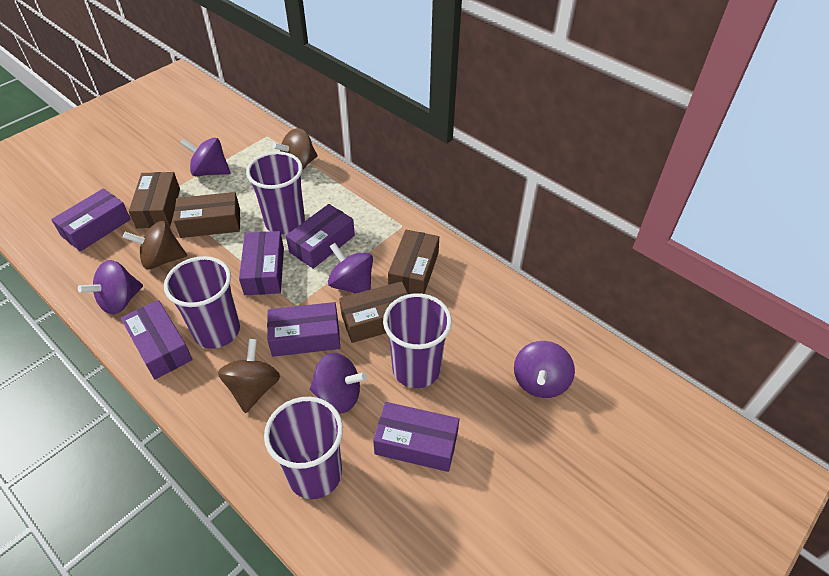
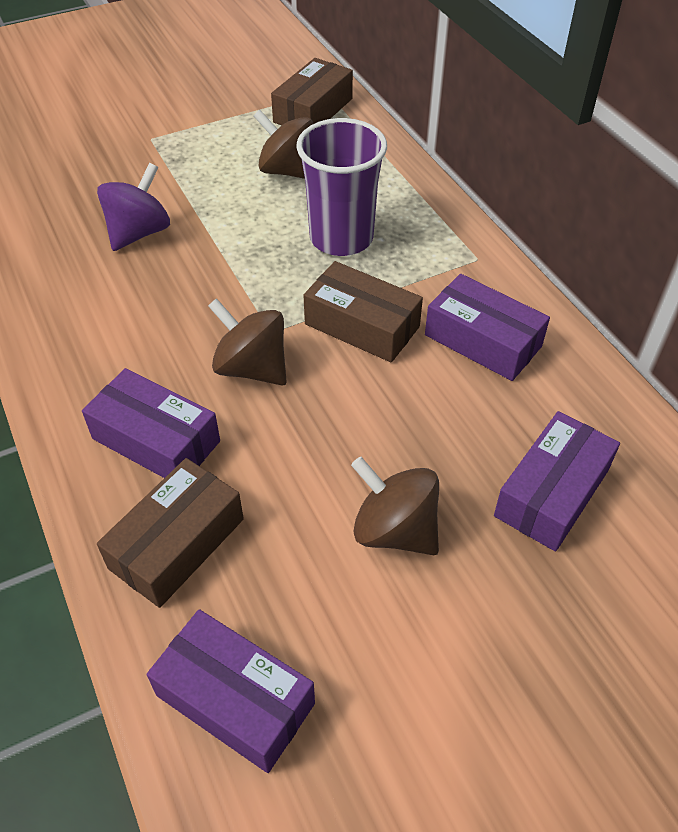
brown box: 4 -> 3
purple box: 6 -> 4
purple cup: 4 -> 1
purple spinning top: 5 -> 1

